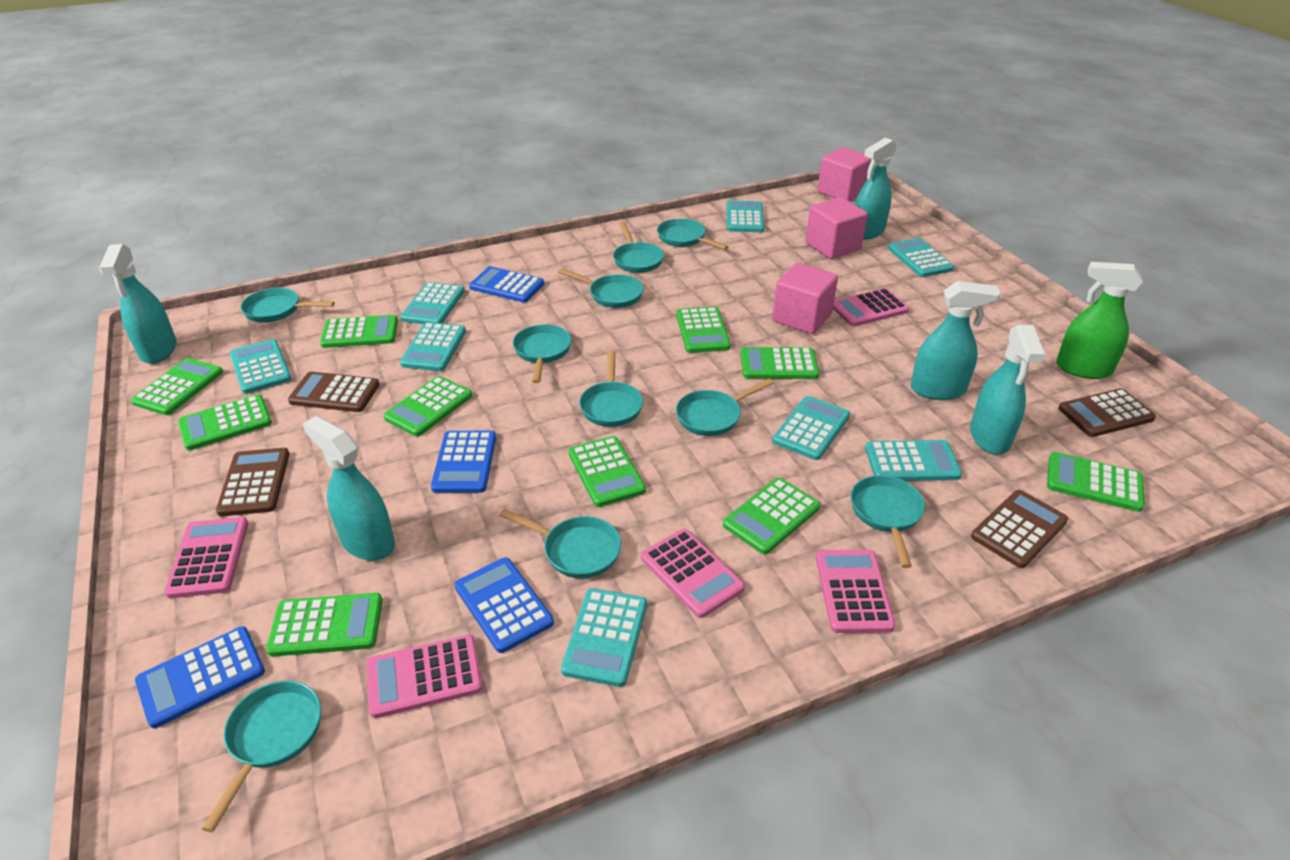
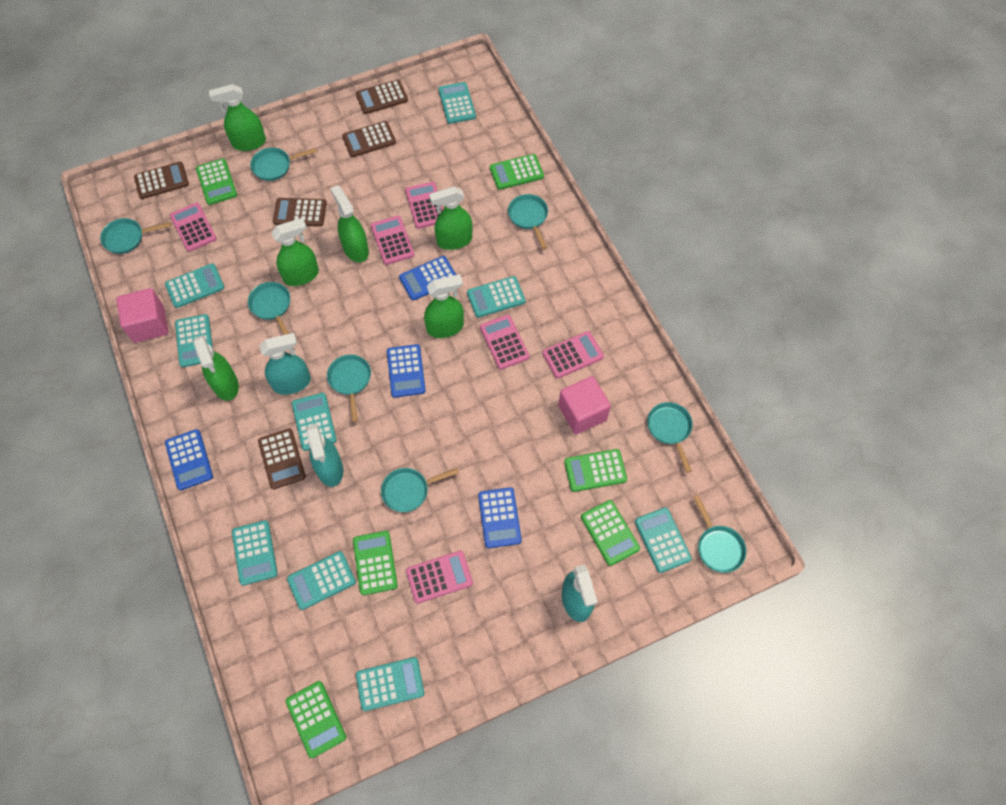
brown calculator: 4 -> 5
green calculator: 10 -> 6
green spray bottle: 1 -> 6
pink calculator: 5 -> 6
pink cube: 3 -> 2
turquoise calculator: 8 -> 9
turquoise pan: 10 -> 8
turquoise spray bottle: 5 -> 3

